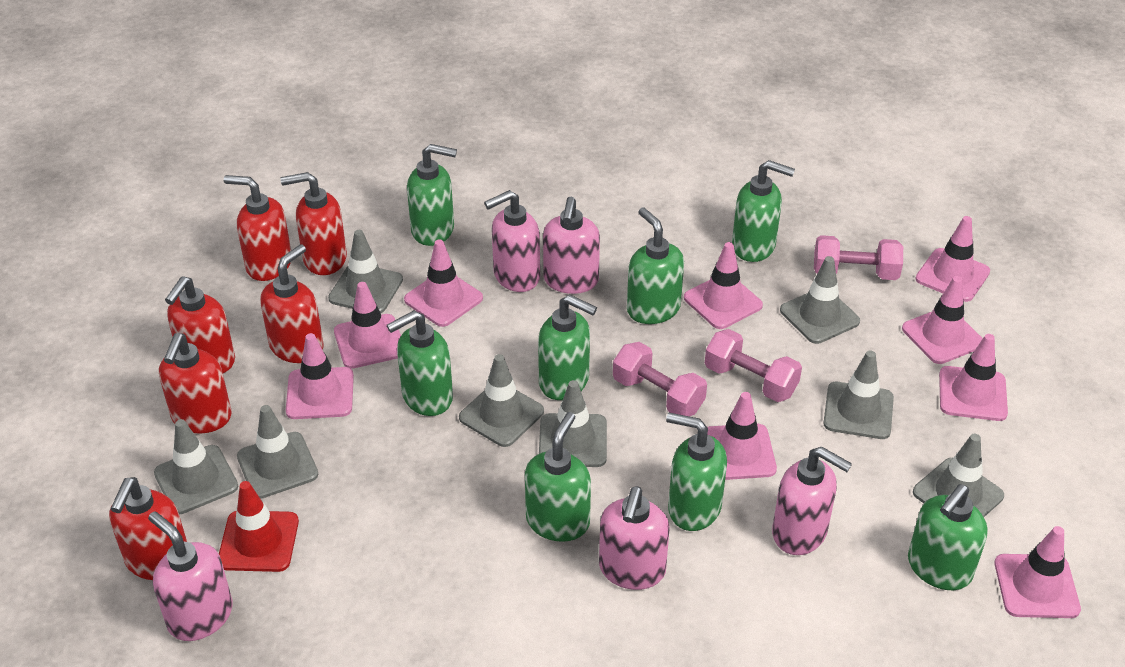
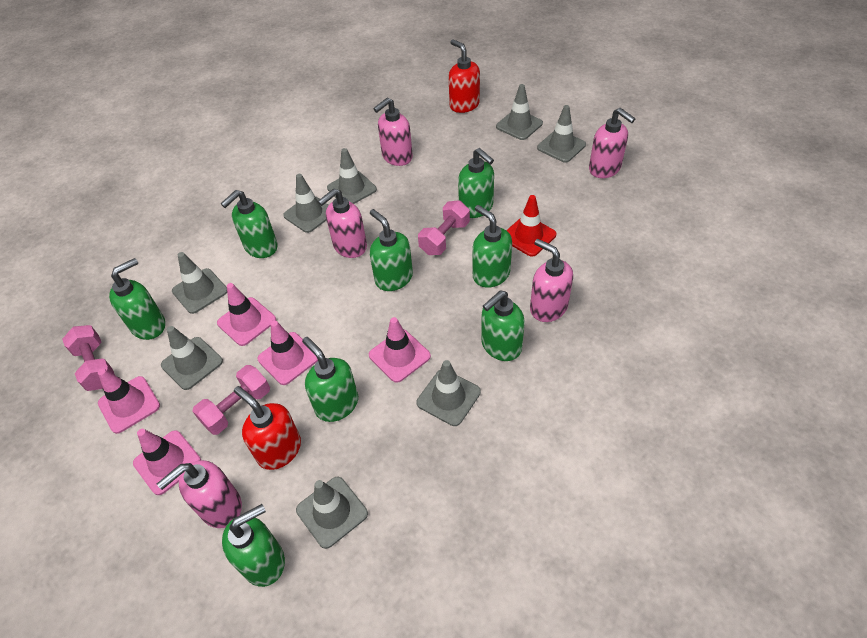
pink traffic cone: 9 -> 5
red soap dispenser: 6 -> 2

